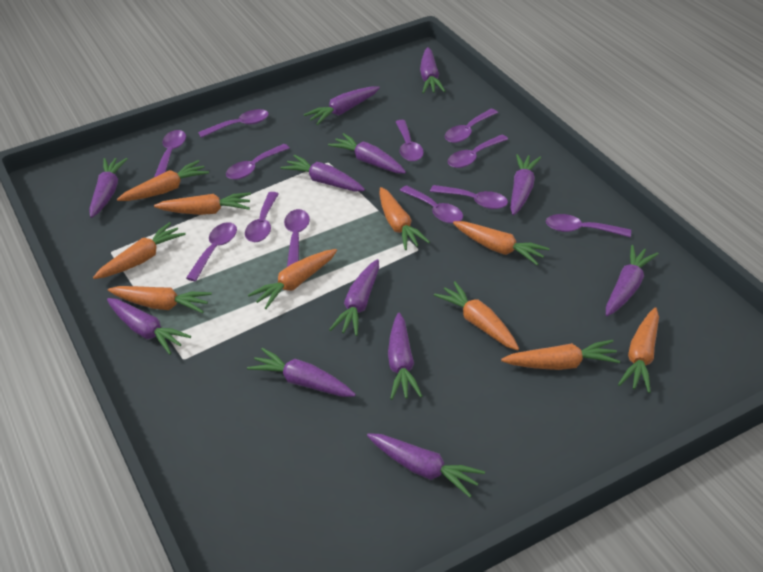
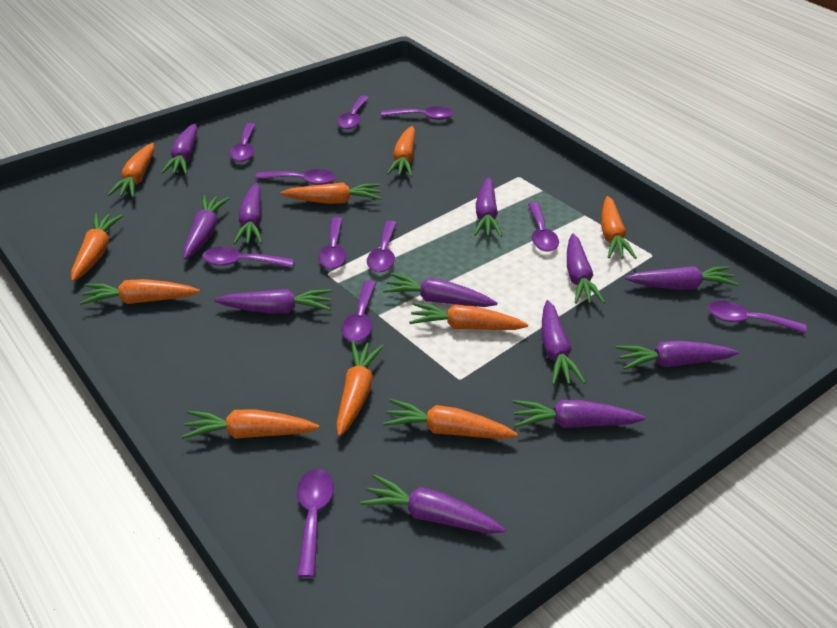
purple spoon: 12 -> 11

